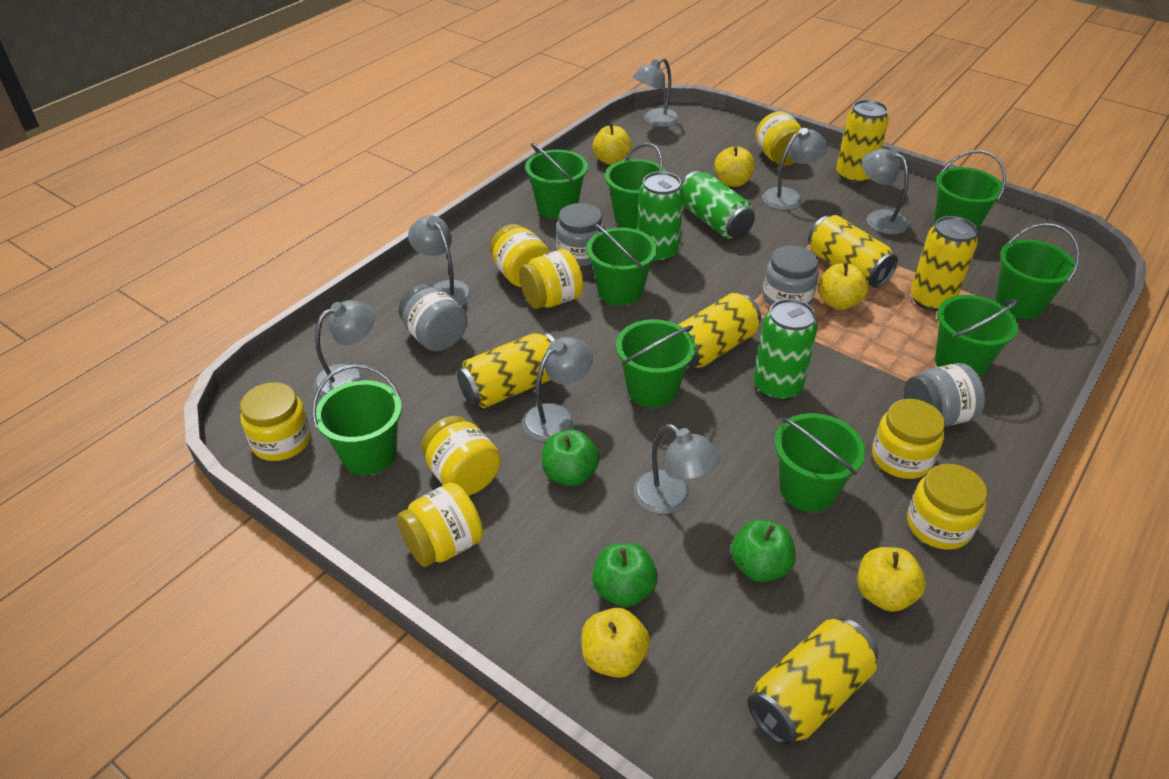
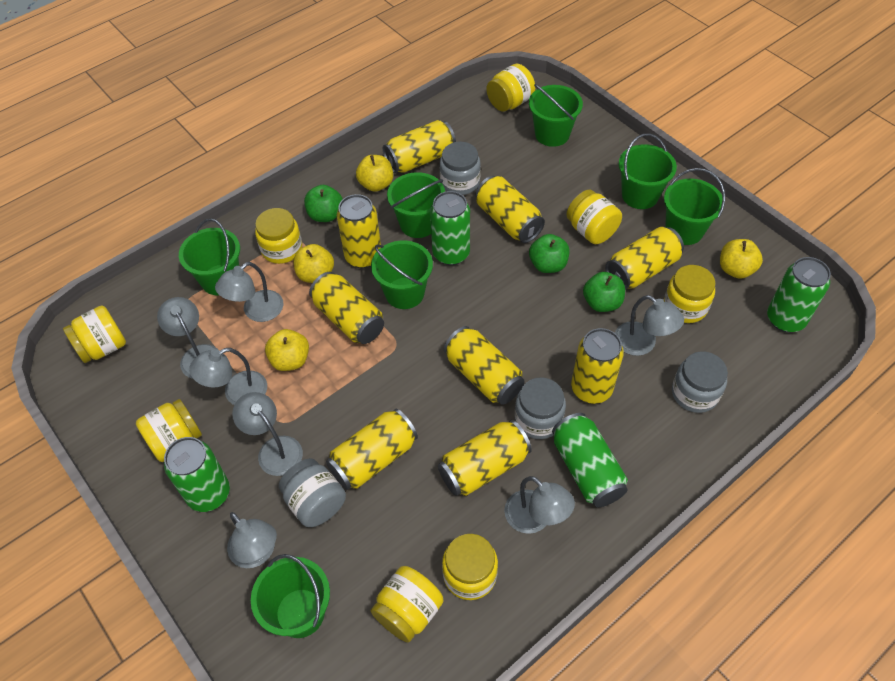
green bucket: 9 -> 7
green can: 3 -> 4
yellow apple: 5 -> 4
yellow can: 6 -> 9

